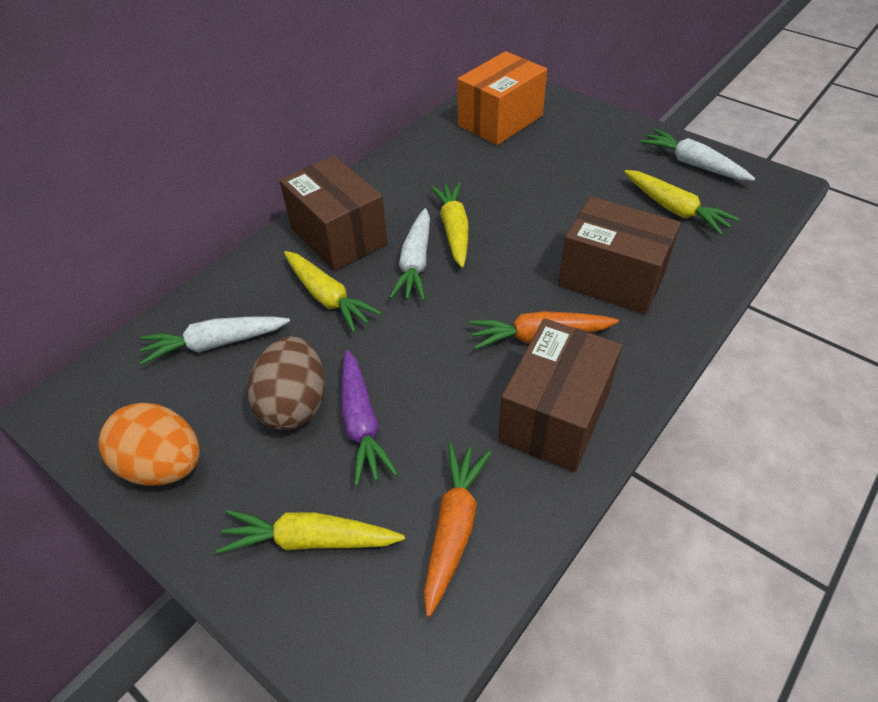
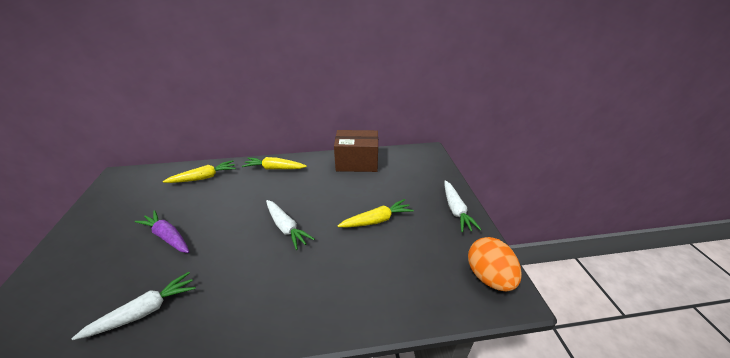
brown box: 3 -> 1
brown egg: 1 -> 0
orange box: 1 -> 0
orange carrot: 2 -> 0
yellow carrot: 4 -> 3

